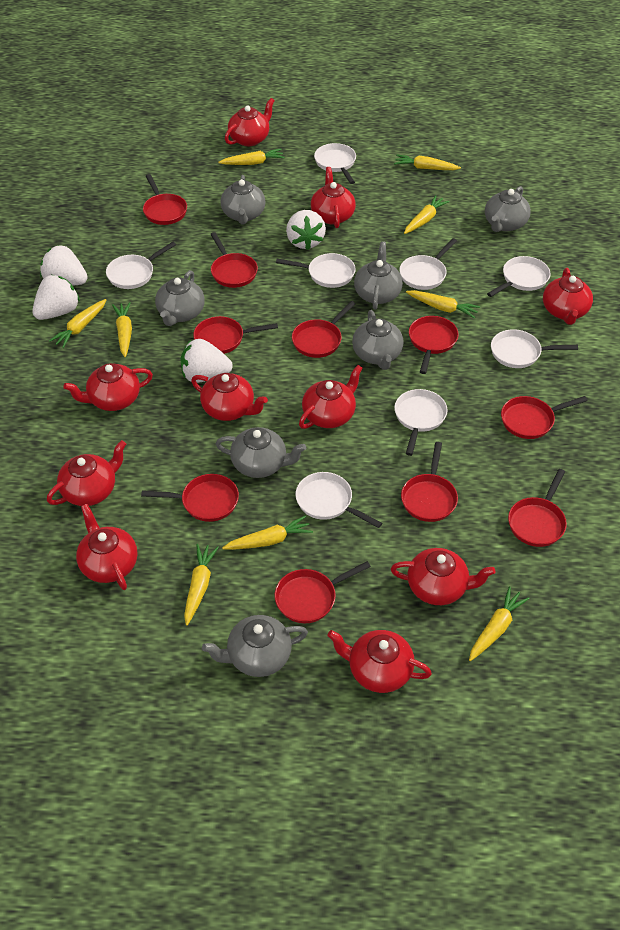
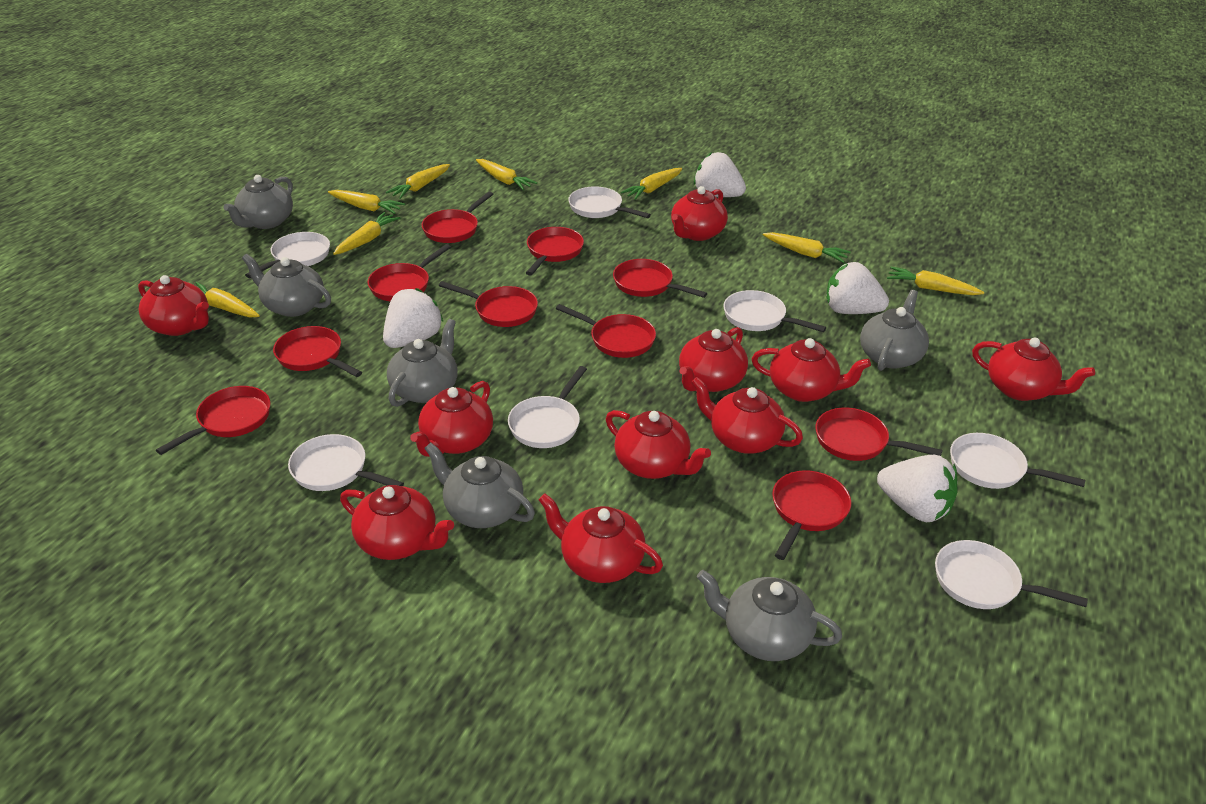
grey teapot: 7 -> 6
white pan: 8 -> 7
yellow carrot: 9 -> 8

